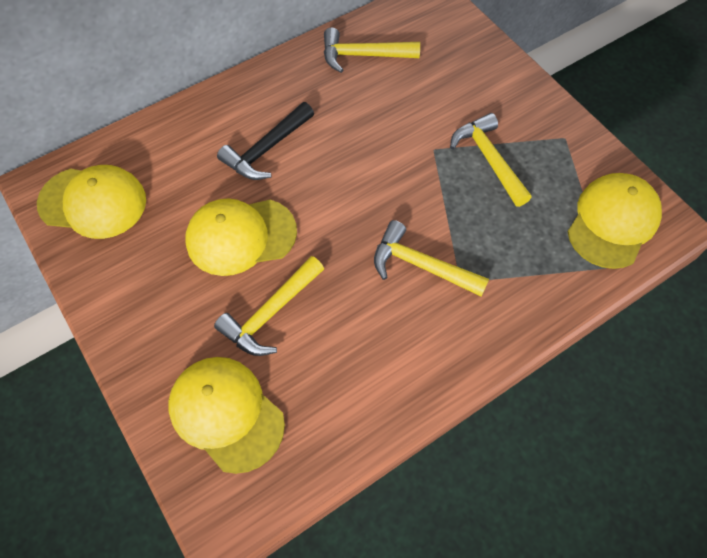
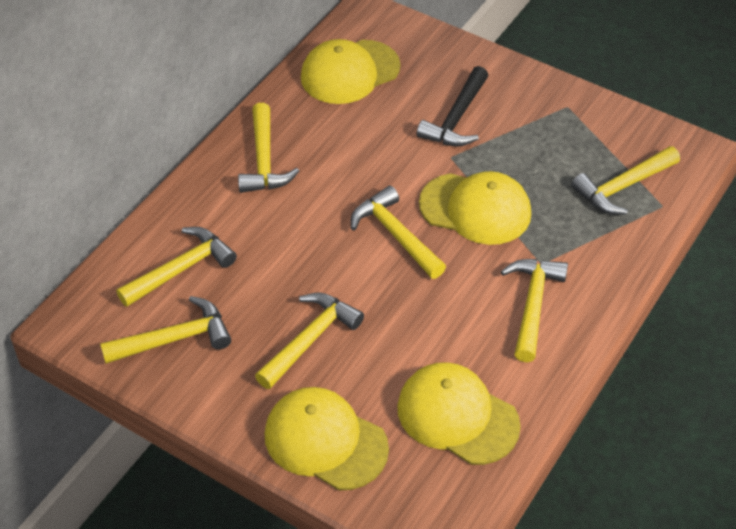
yellow hammer: 4 -> 7

